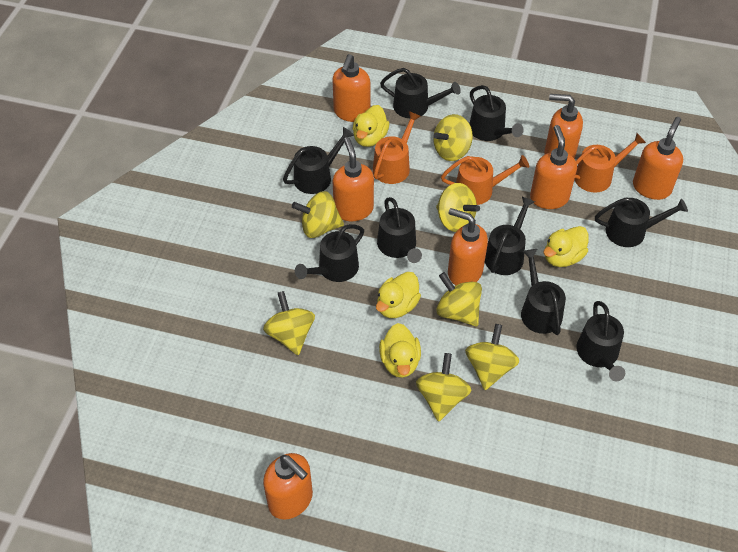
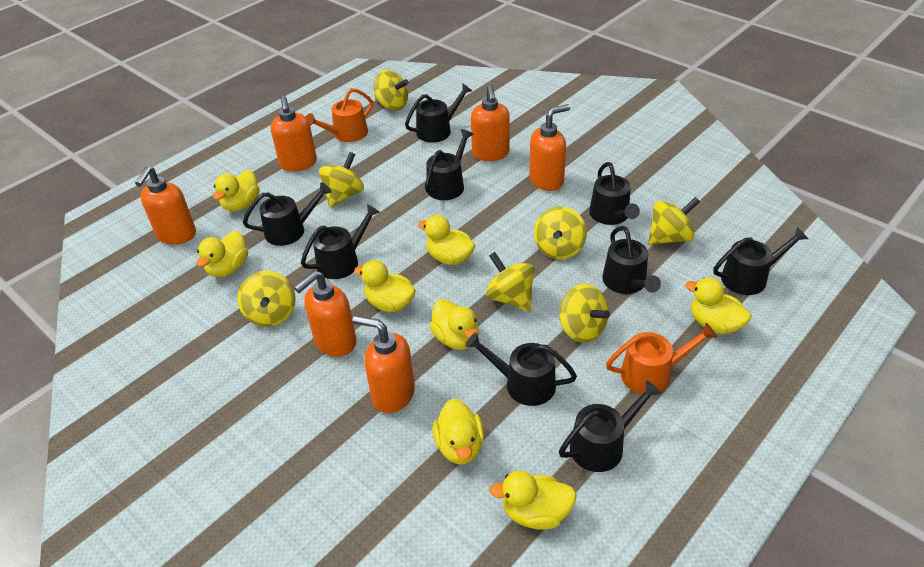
orange soap dispenser: 7 -> 6
orange watering can: 3 -> 2
yellow duck: 4 -> 8

